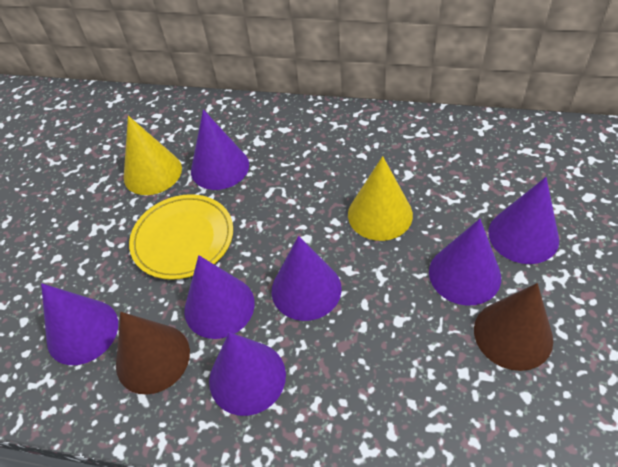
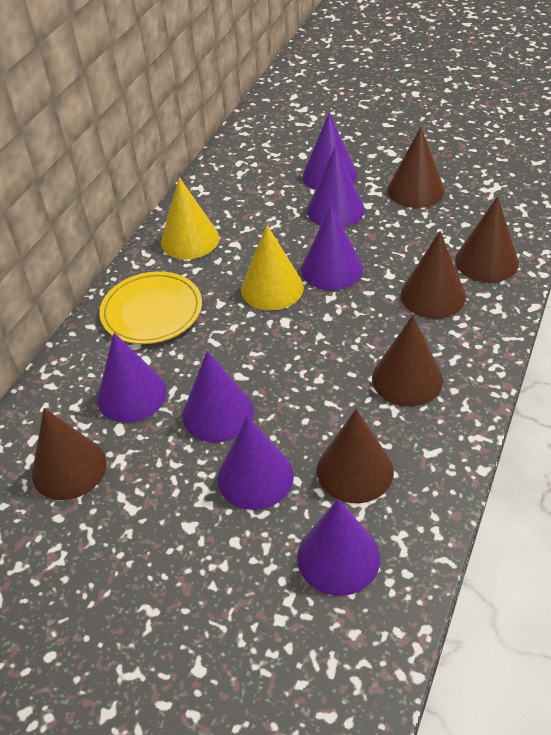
brown cone: 2 -> 6

